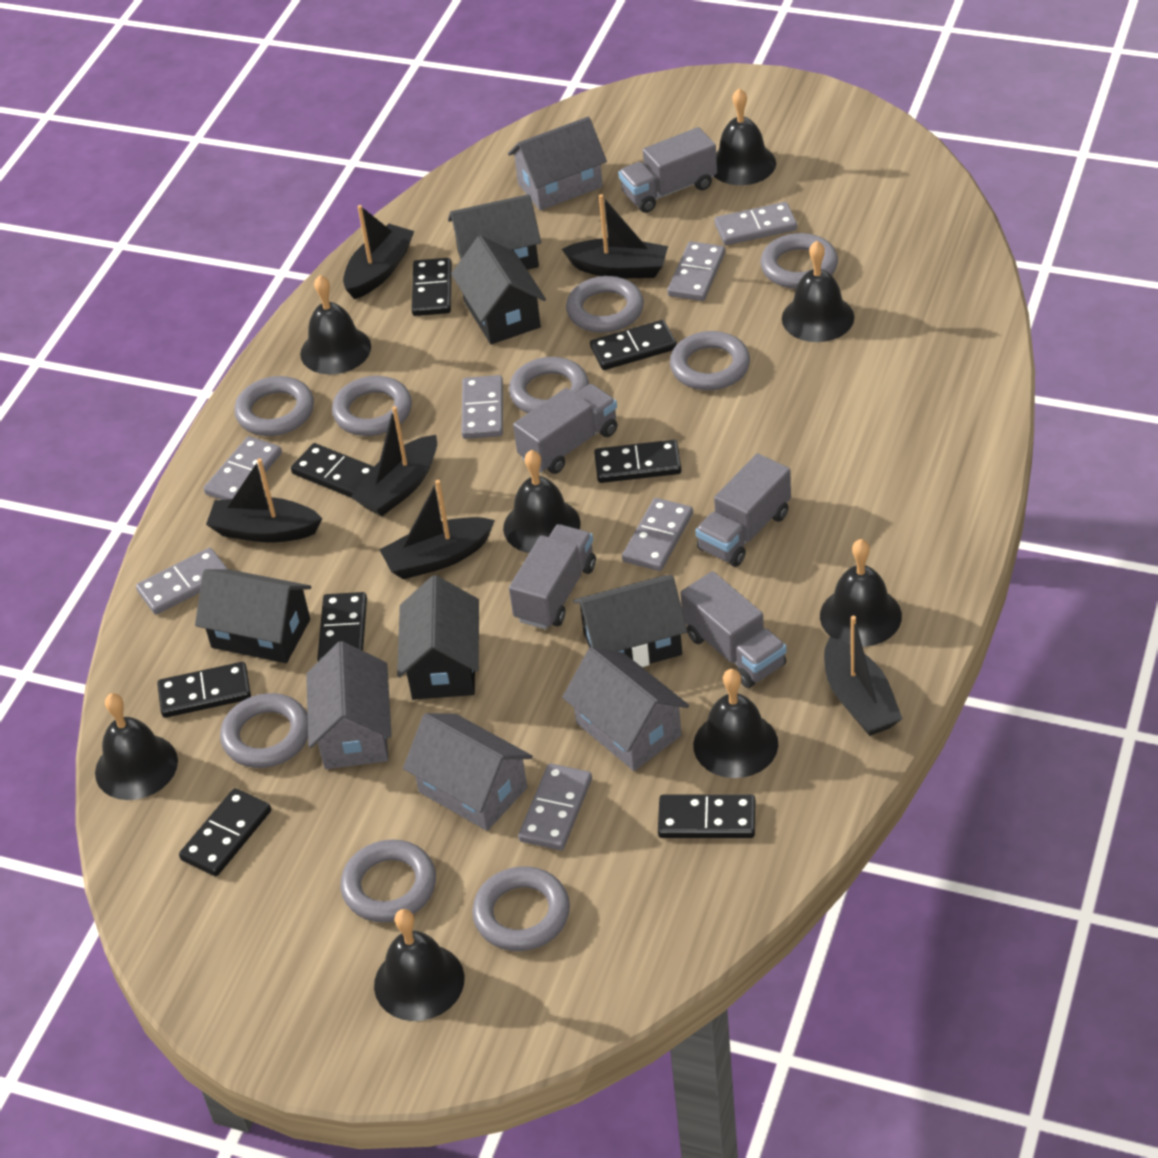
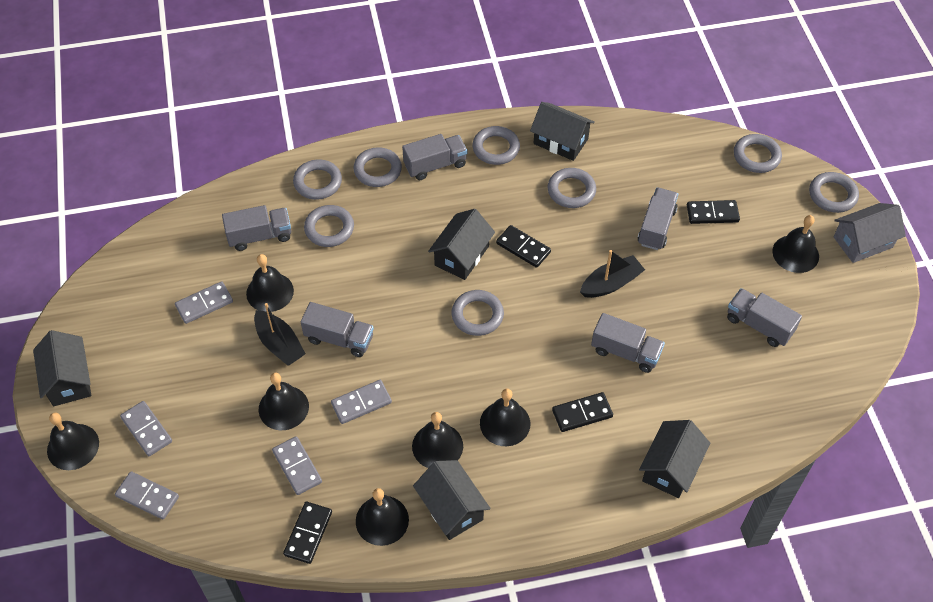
black bell: 8 -> 7
black boat: 6 -> 2
black domino: 8 -> 4
grey domino: 7 -> 5
grey house: 4 -> 1
grey ring: 9 -> 8
grey truck: 5 -> 6

